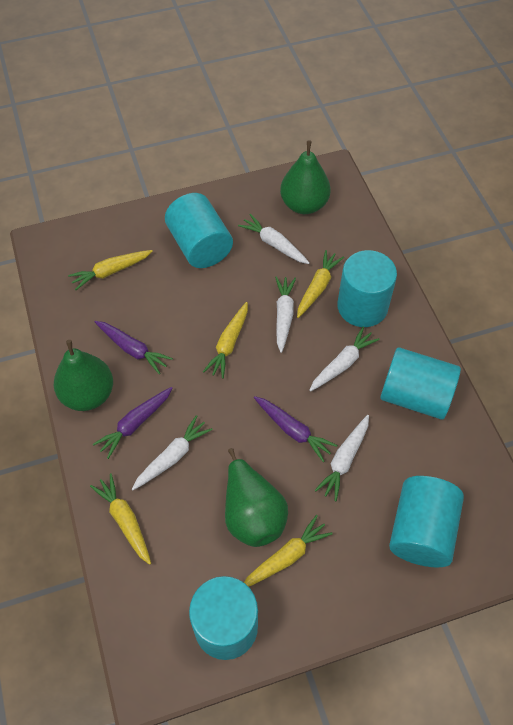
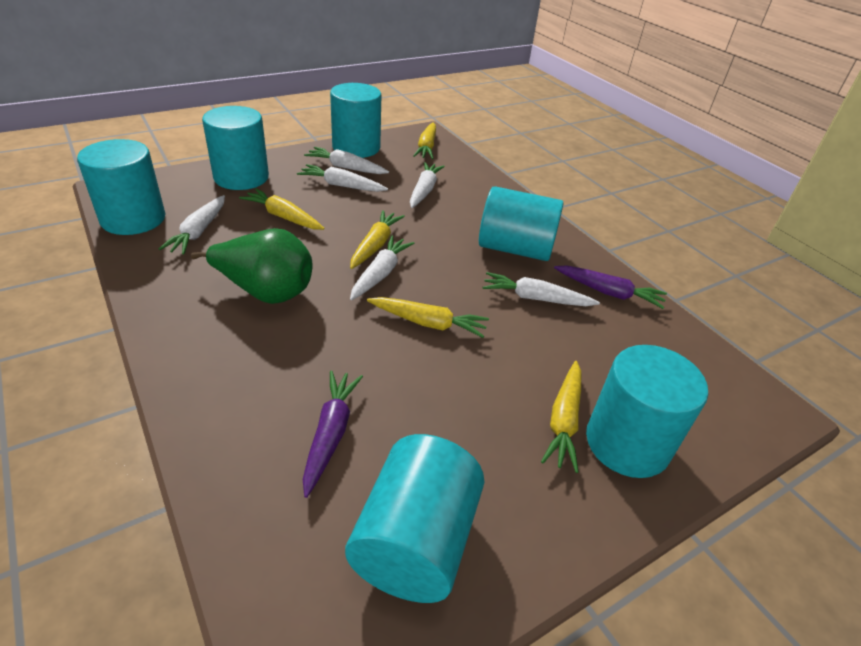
green pear: 3 -> 1
purple carrot: 3 -> 2
turquoise cylinder: 5 -> 6
white carrot: 5 -> 6

